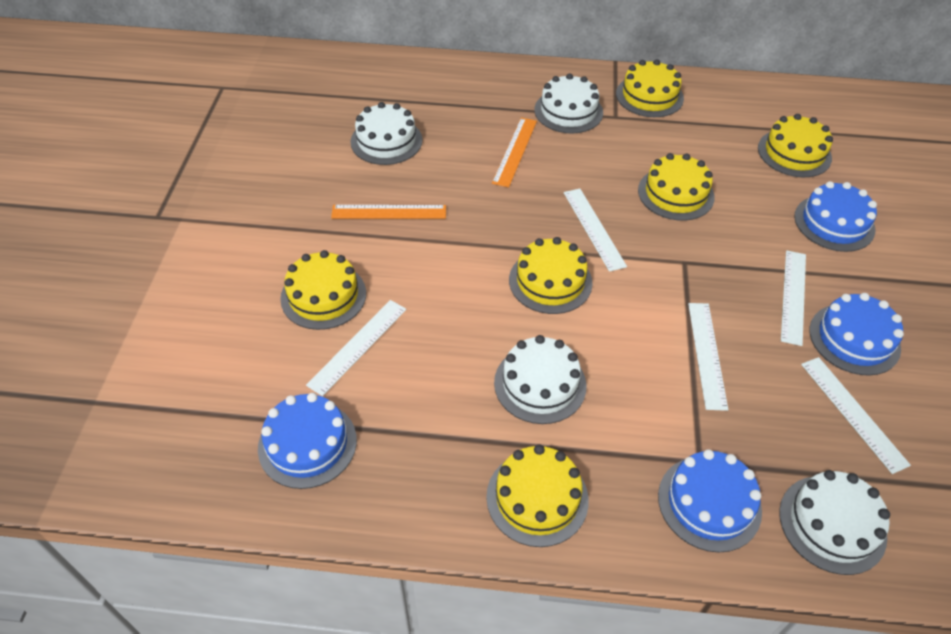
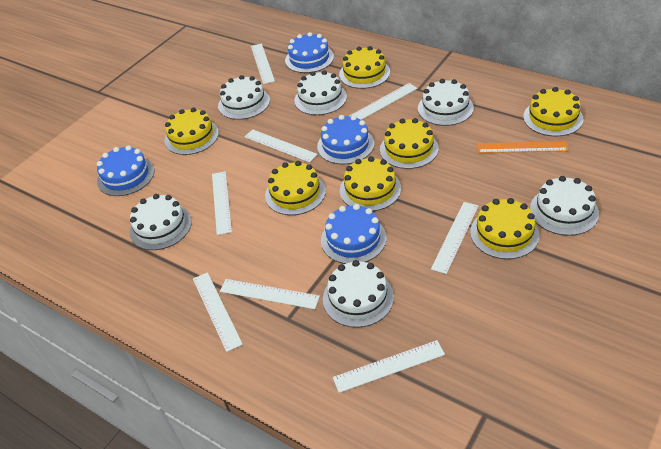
orange ruler: 2 -> 1
white cake: 4 -> 6
white ruler: 5 -> 8
yellow cake: 6 -> 7

